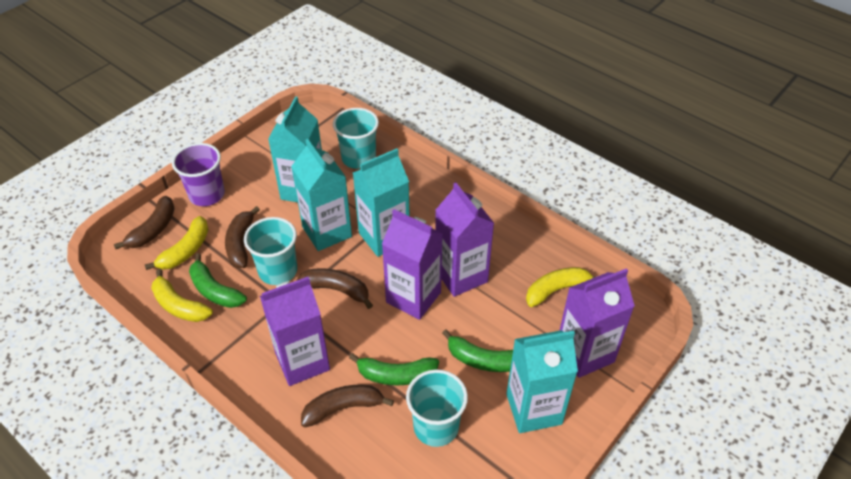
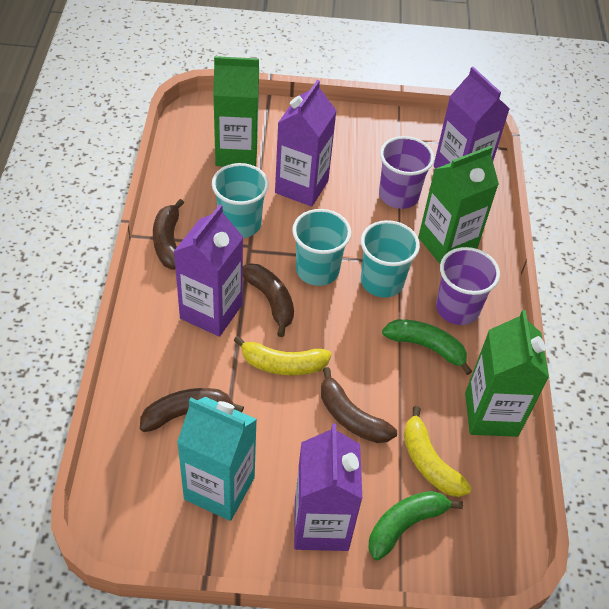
green banana: 3 -> 2
green carton: 0 -> 3
purple cup: 1 -> 2
turquoise carton: 4 -> 1
yellow banana: 3 -> 2

